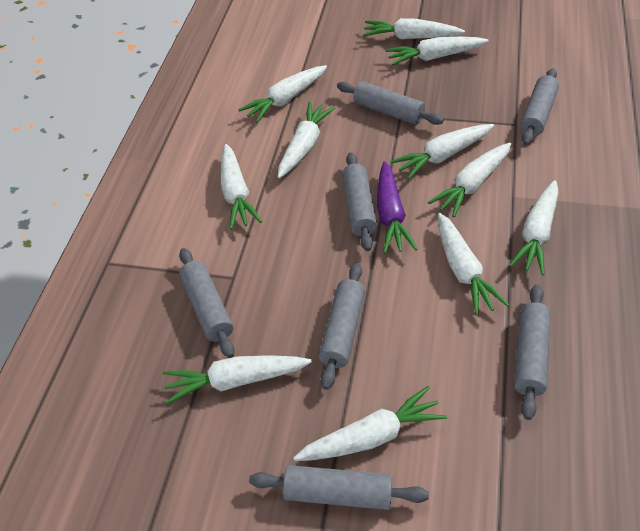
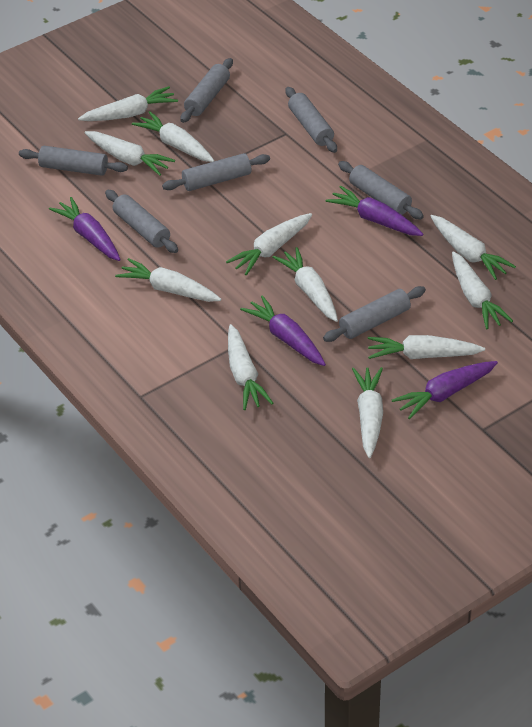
purple carrot: 1 -> 4

